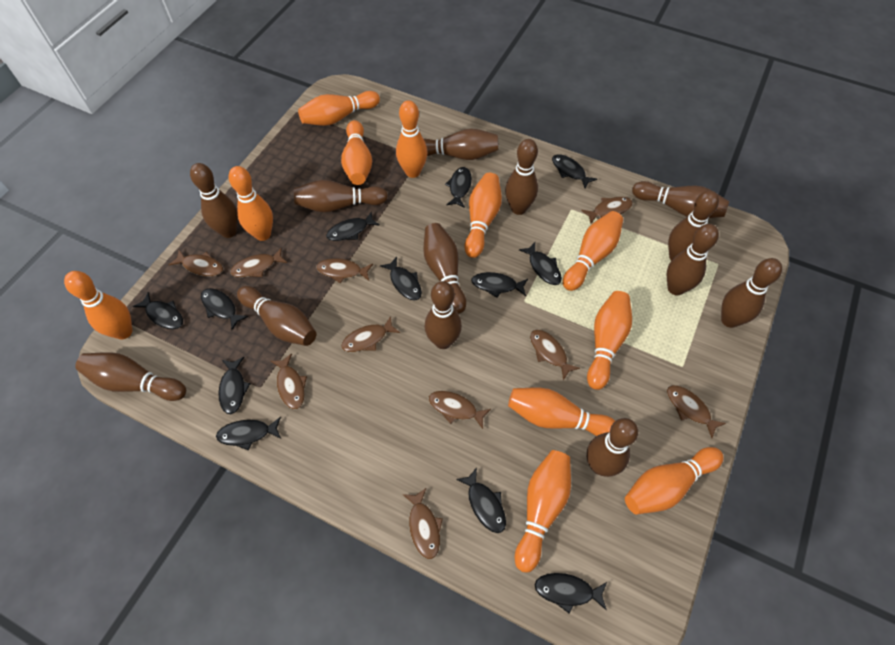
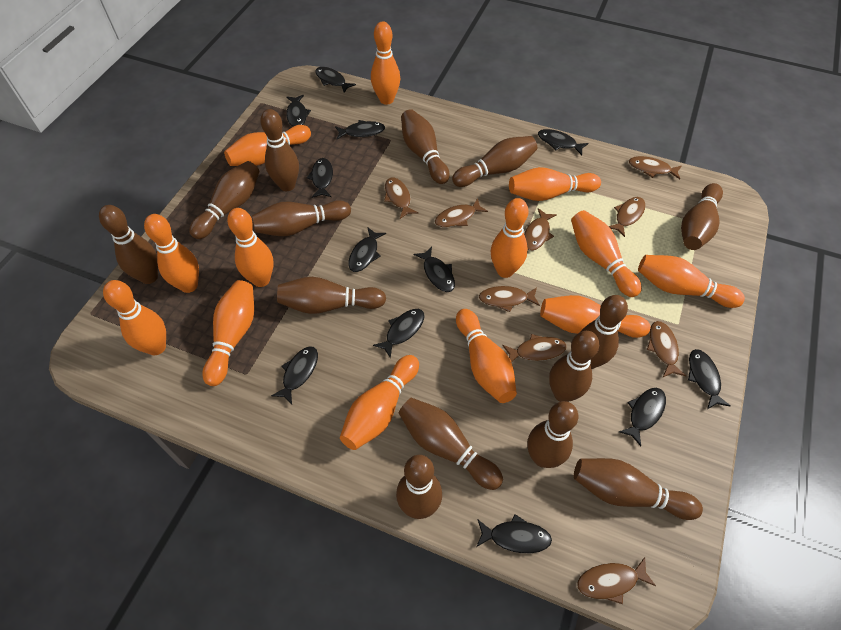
brown bowling pin: 13 -> 14
brown fish: 10 -> 9
orange bowling pin: 11 -> 13

